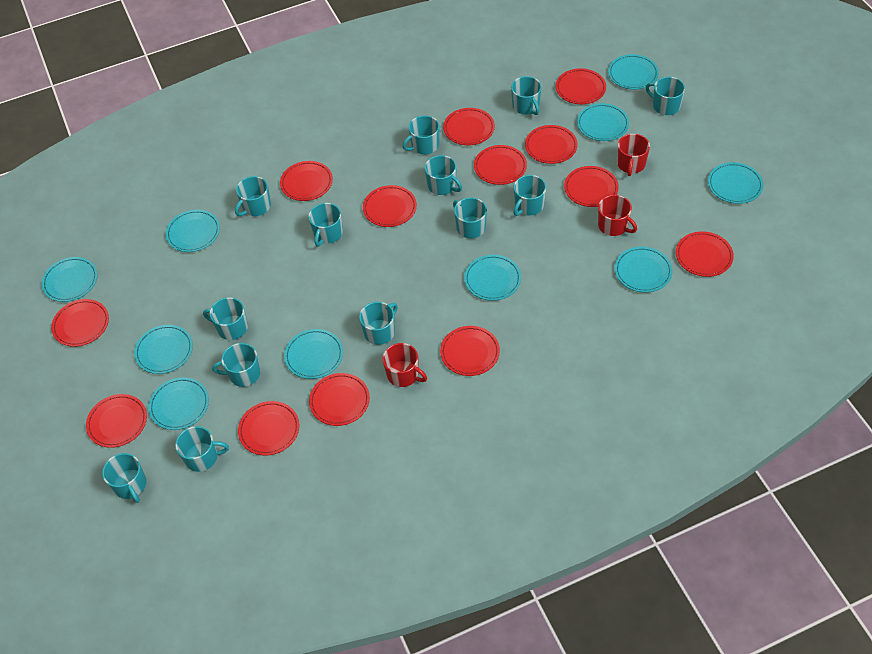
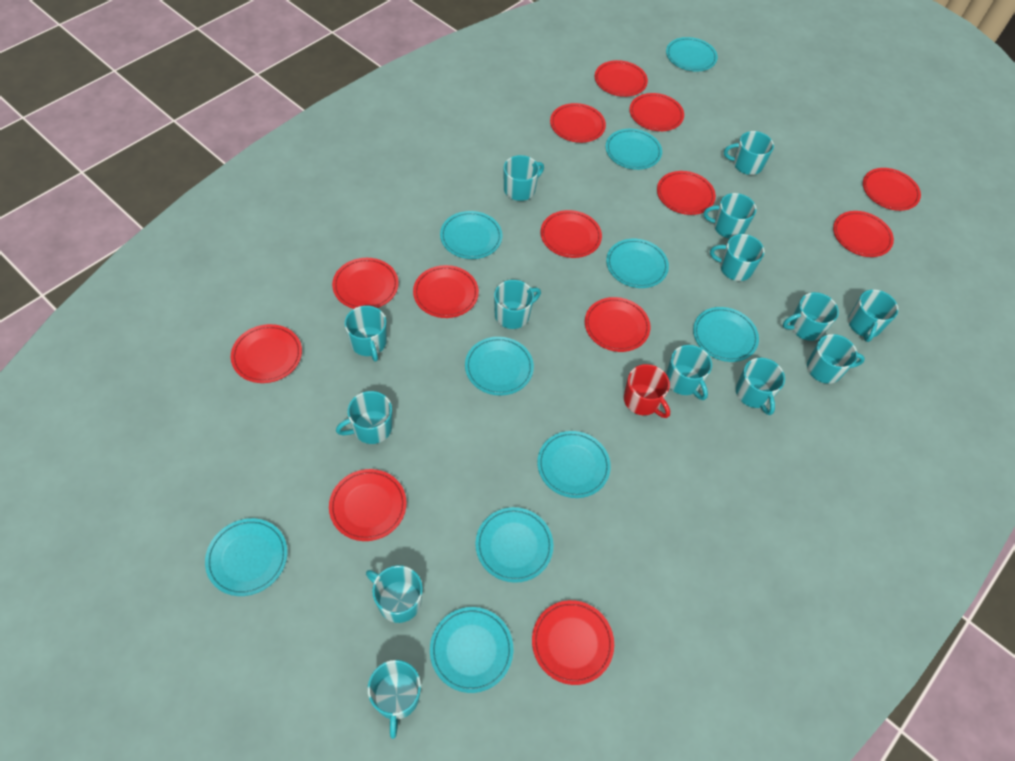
red mug: 3 -> 1
turquoise mug: 13 -> 14

